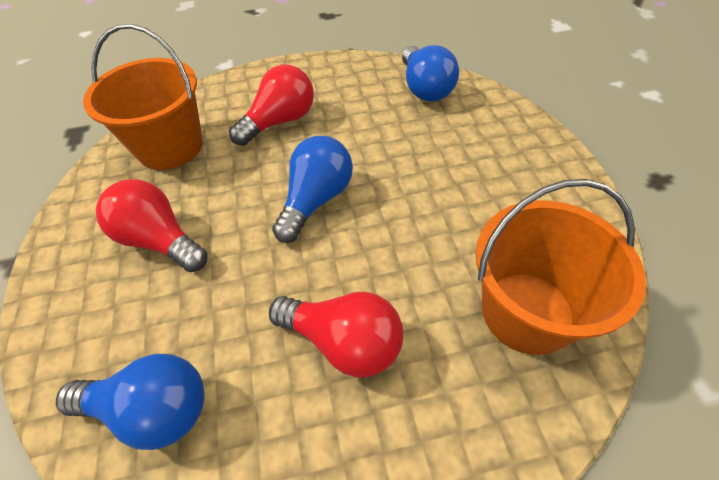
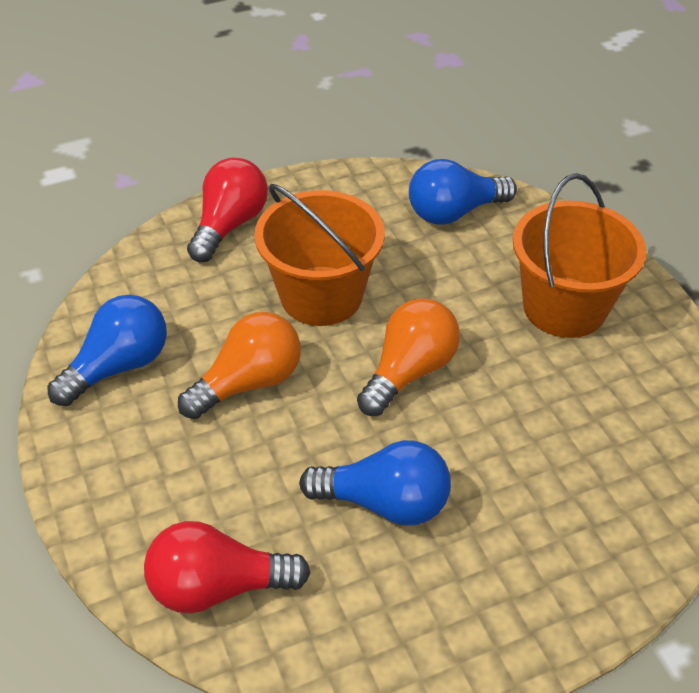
orange light bulb: 0 -> 2
red light bulb: 3 -> 2

